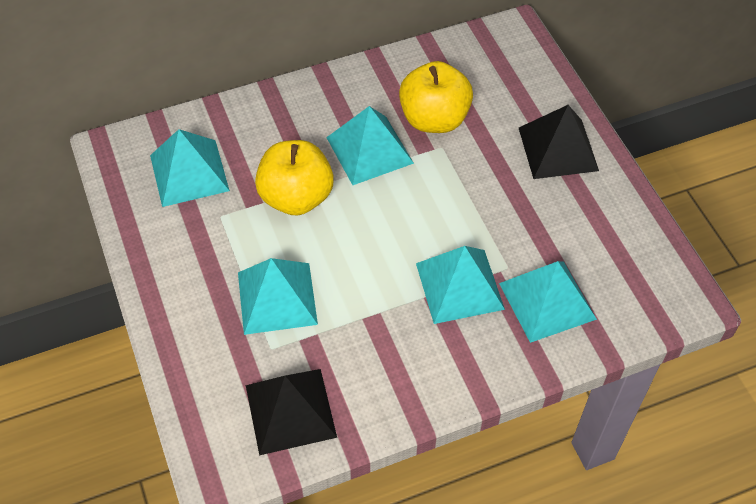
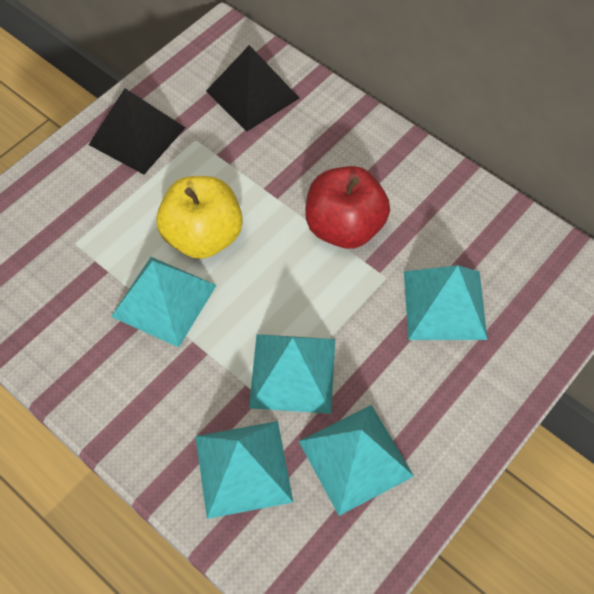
red apple: 0 -> 1
yellow apple: 2 -> 1

